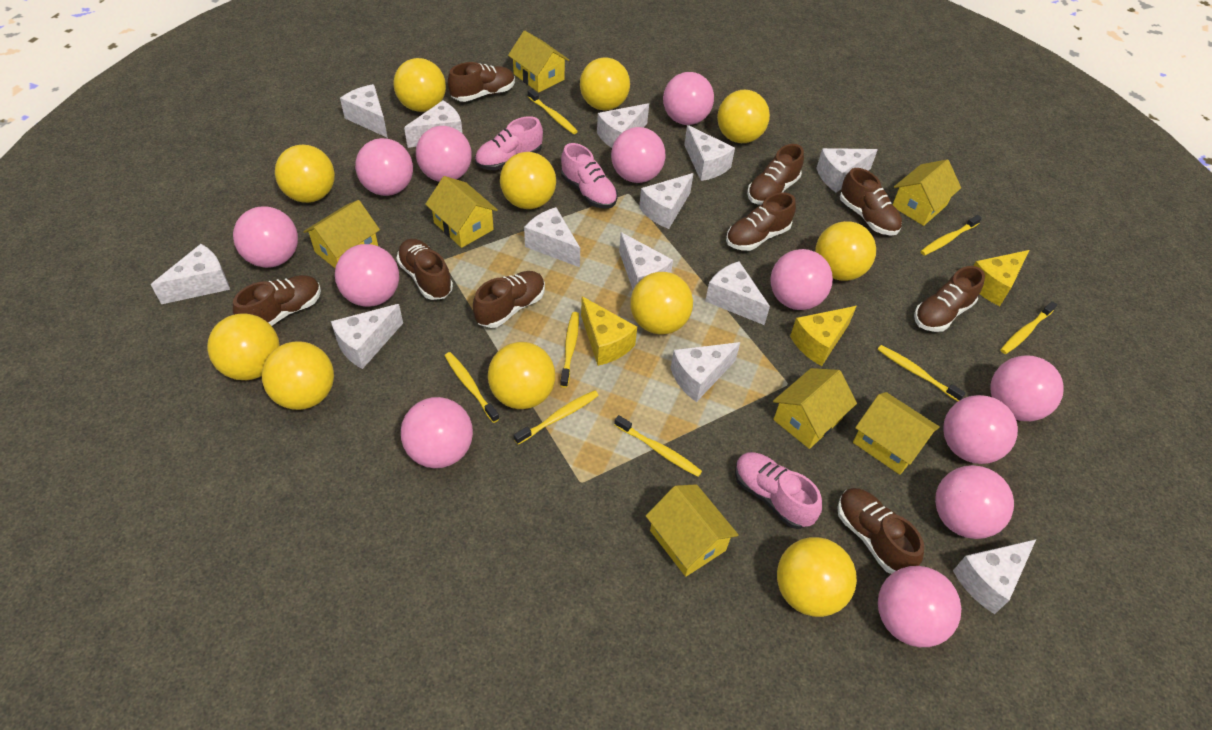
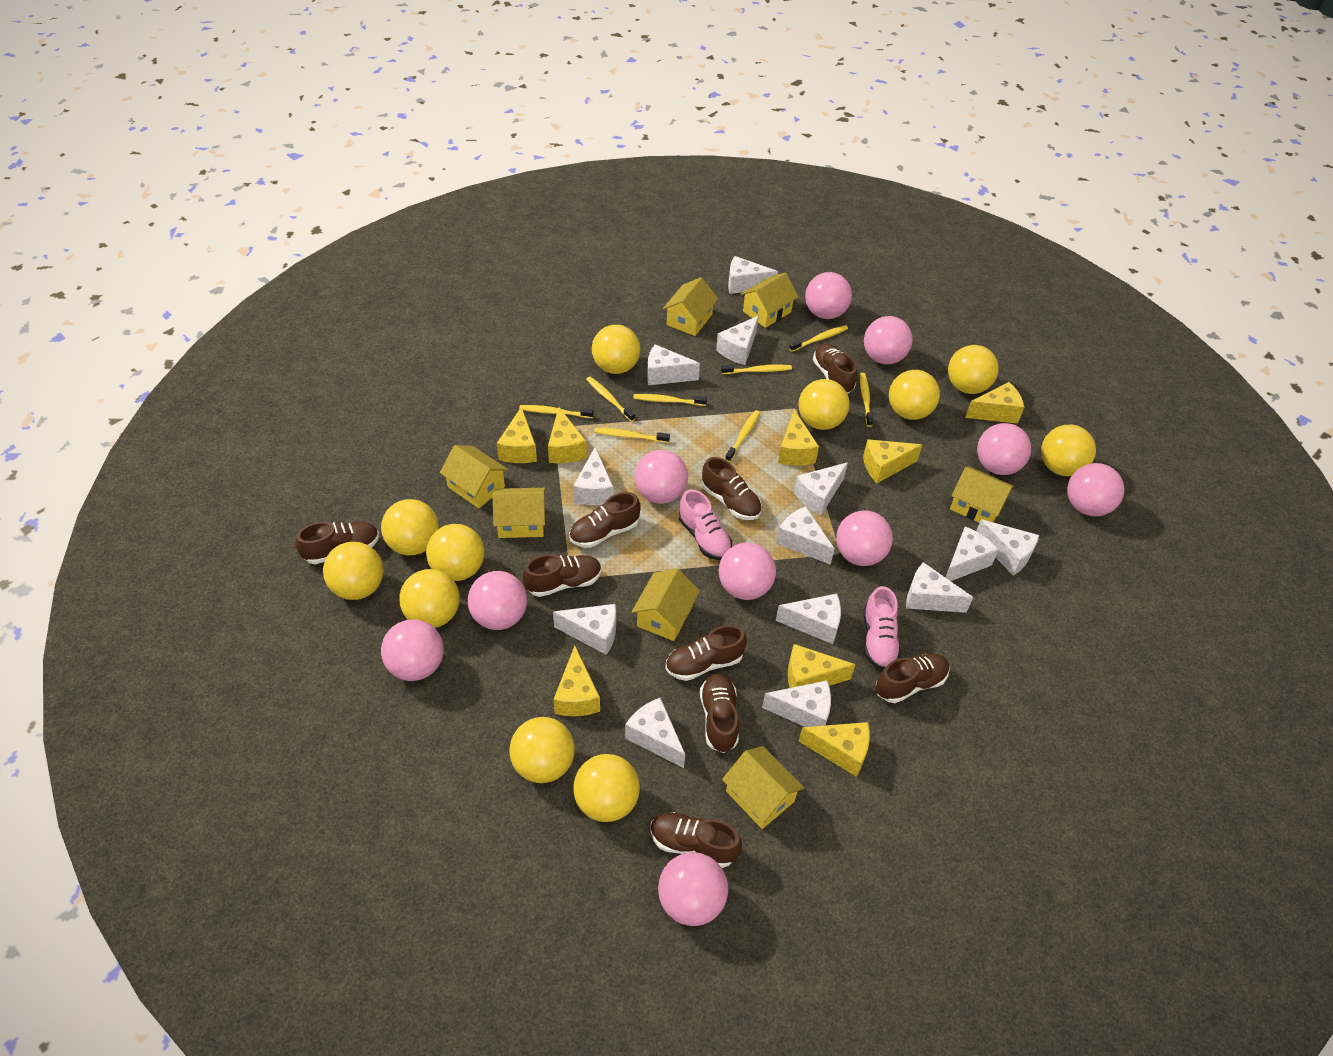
pink ball: 12 -> 10
pink shoe: 3 -> 2
yellow cheese: 3 -> 8

